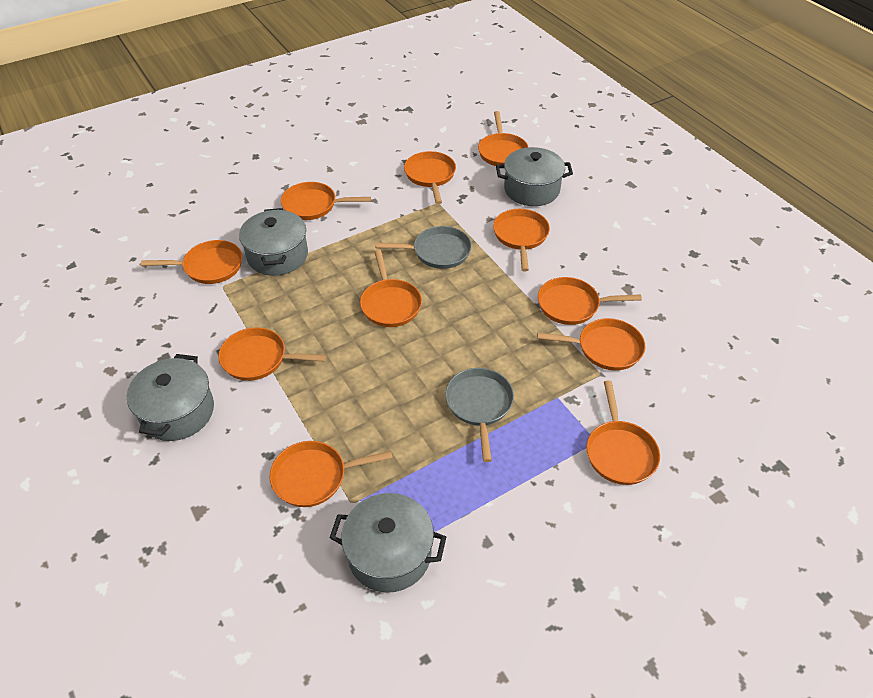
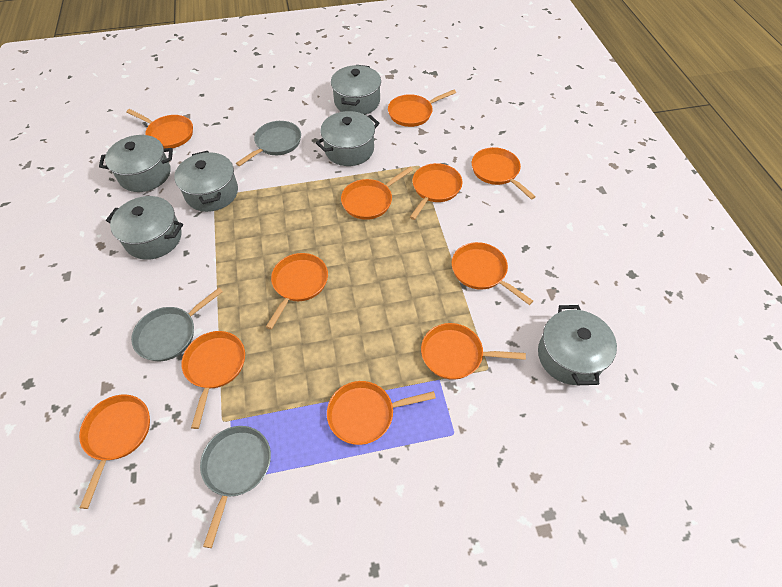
grey pan: 2 -> 3
grey pot: 4 -> 6

